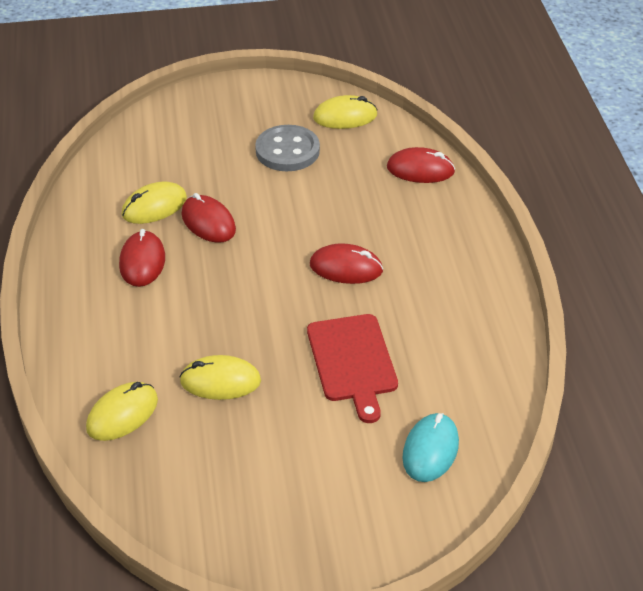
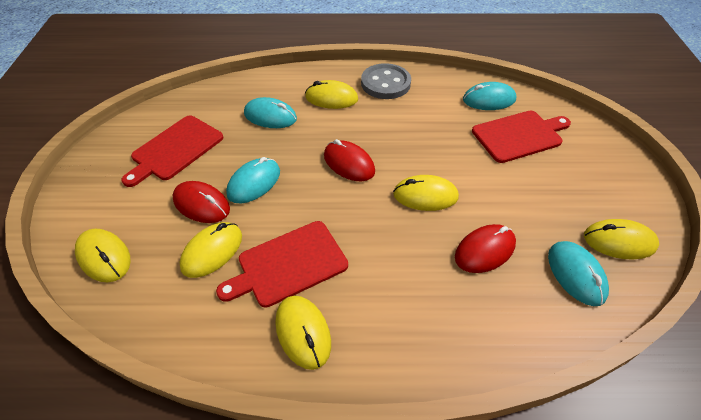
red cutting board: 1 -> 3
red mouse: 4 -> 3
turquoise mouse: 1 -> 4
yellow mouse: 4 -> 6

